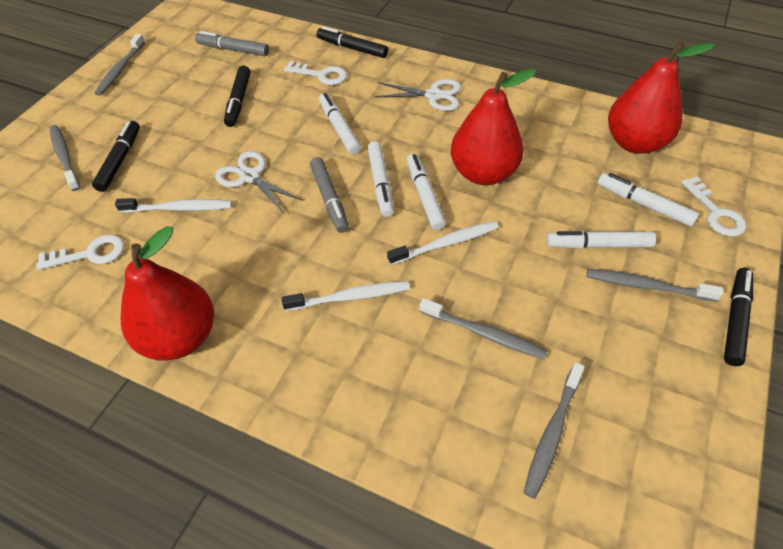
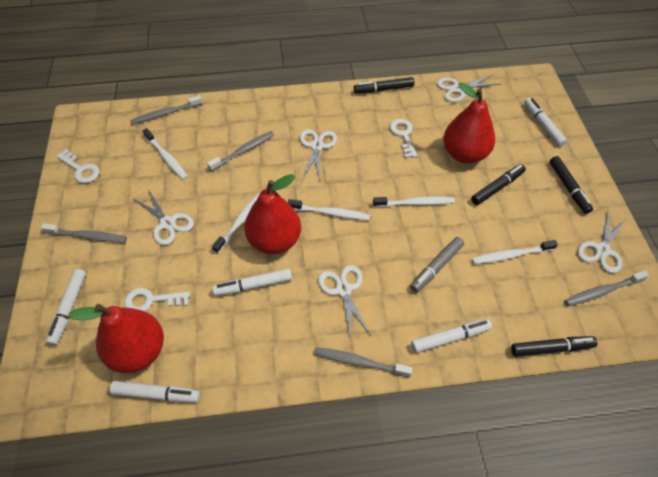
grey marker: 2 -> 1
white scissors: 2 -> 5
white toothbrush: 3 -> 5

